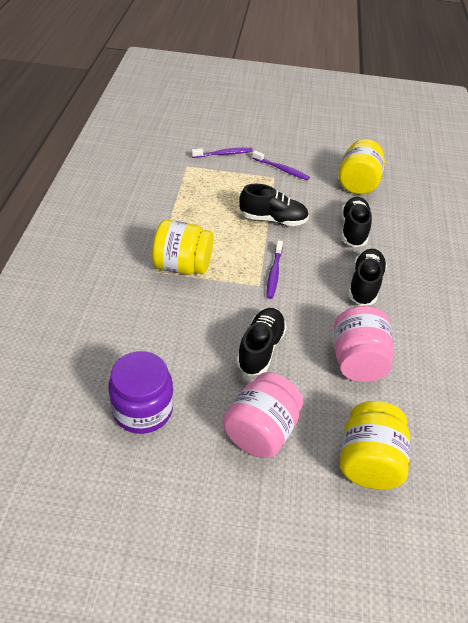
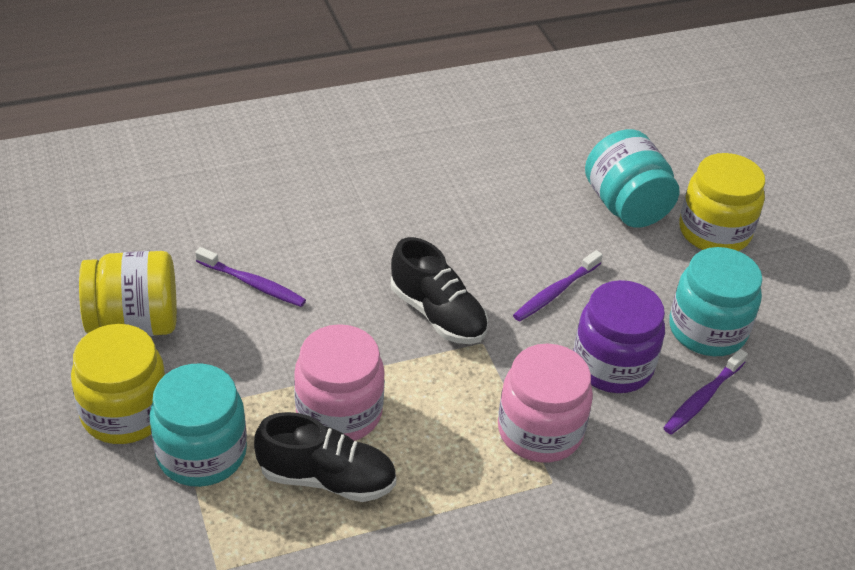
black shoe: 4 -> 2
turquoise jar: 0 -> 3

